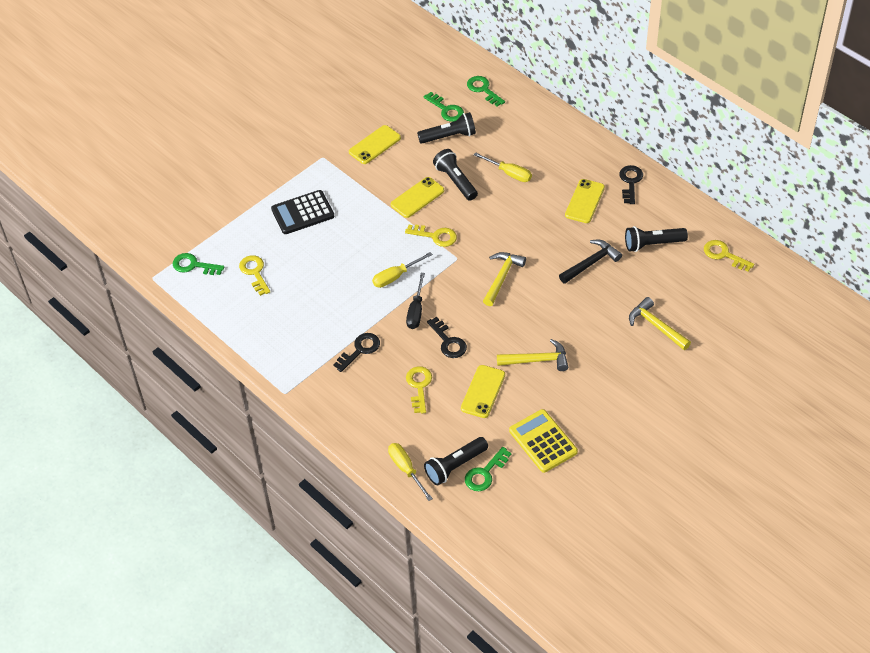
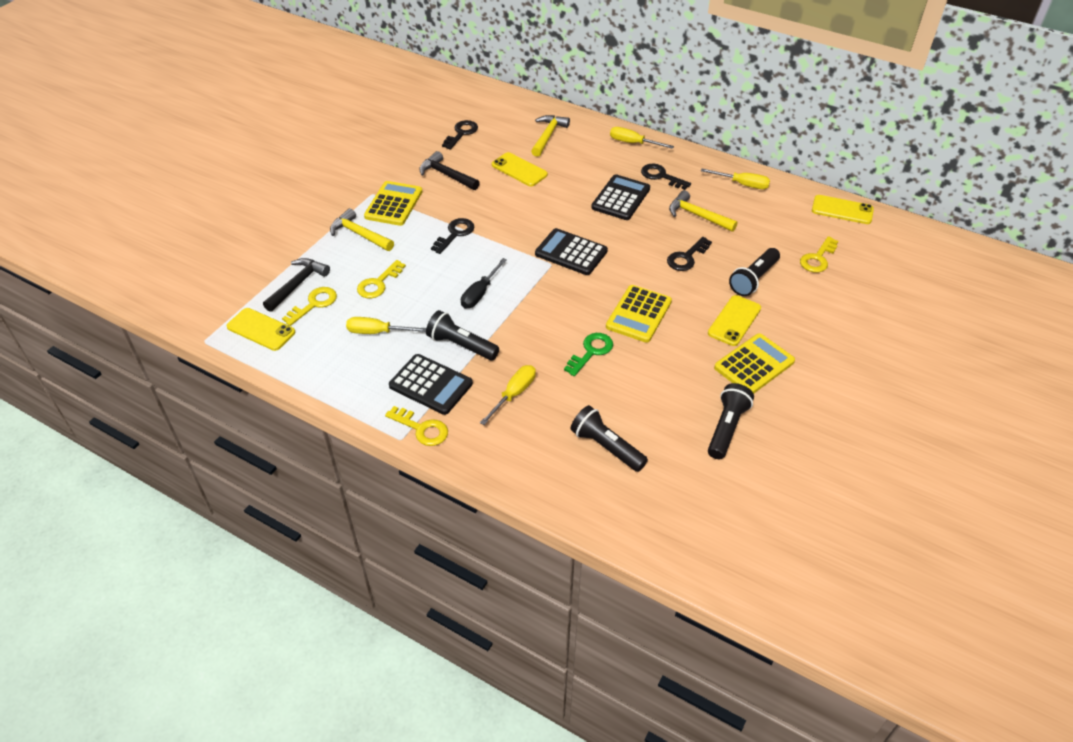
black calculator: 1 -> 3
black hammer: 1 -> 2
black key: 3 -> 4
green key: 4 -> 1
yellow calculator: 1 -> 3
yellow screwdriver: 3 -> 4

